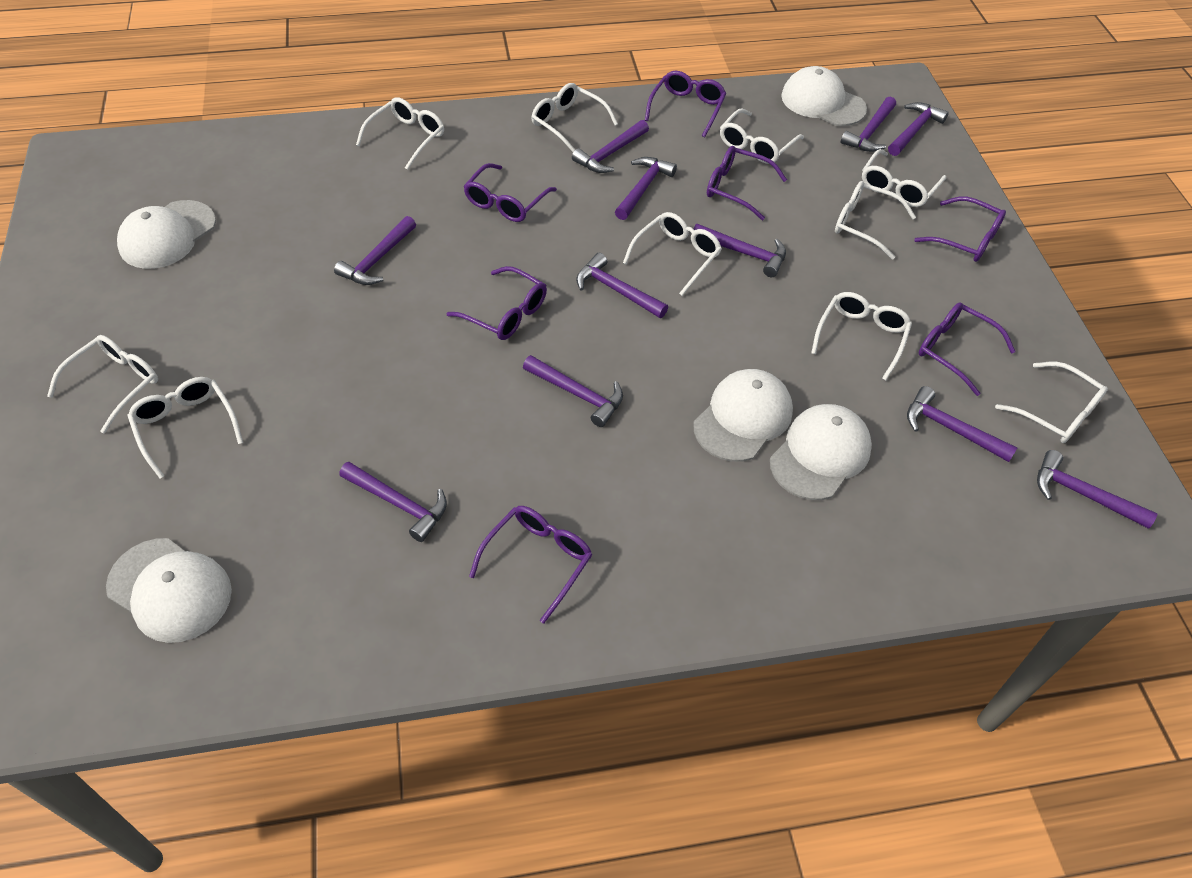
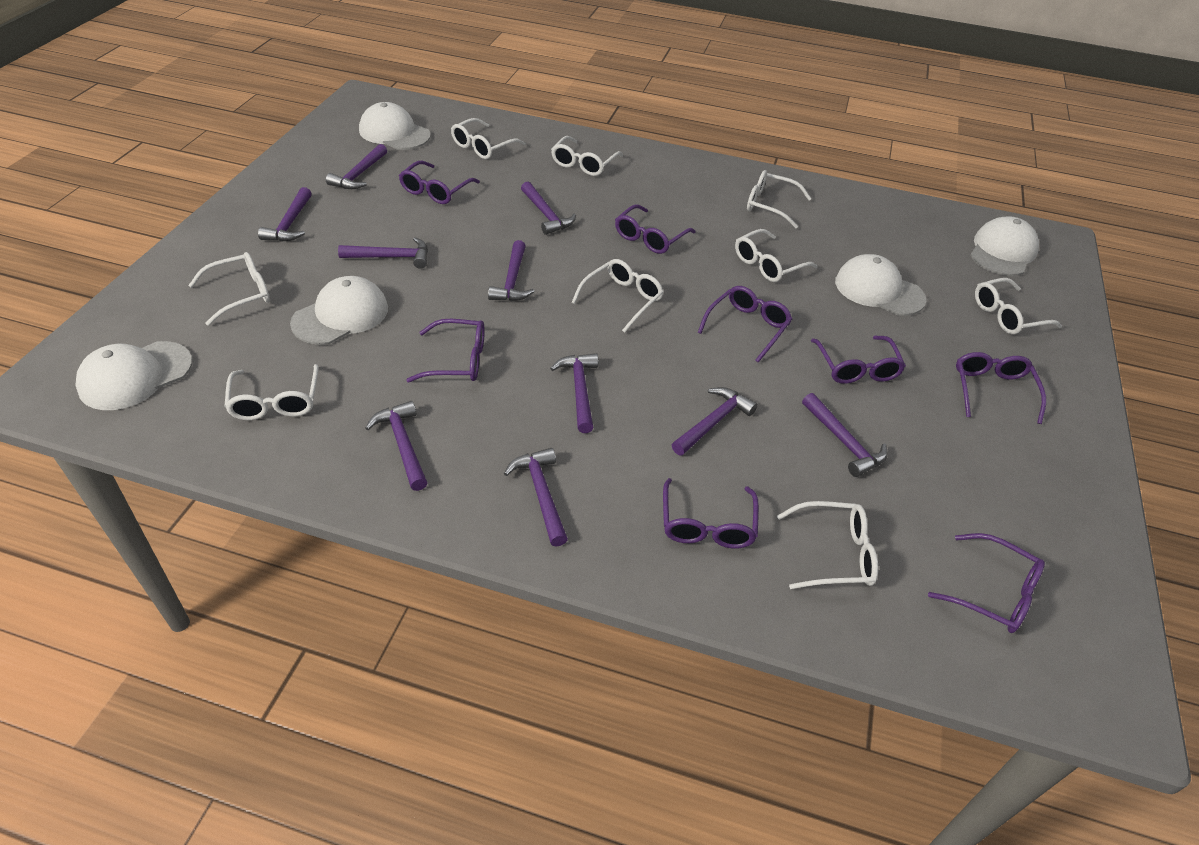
purple glasses: 7 -> 8
purple hammer: 11 -> 10
white glasses: 10 -> 9

